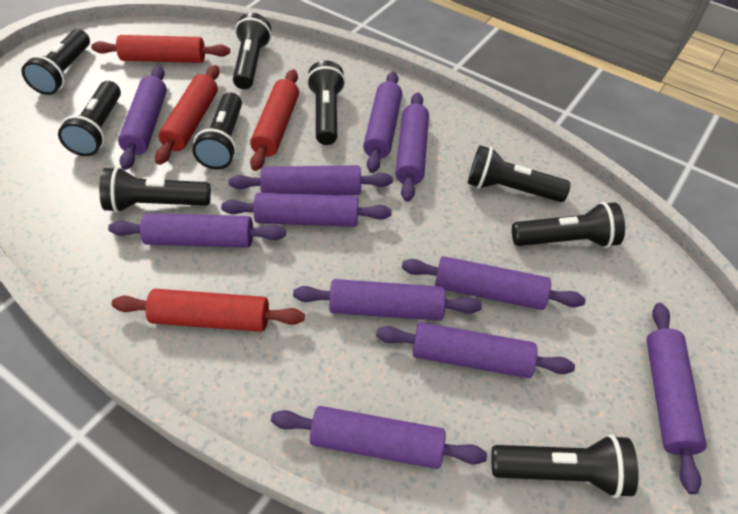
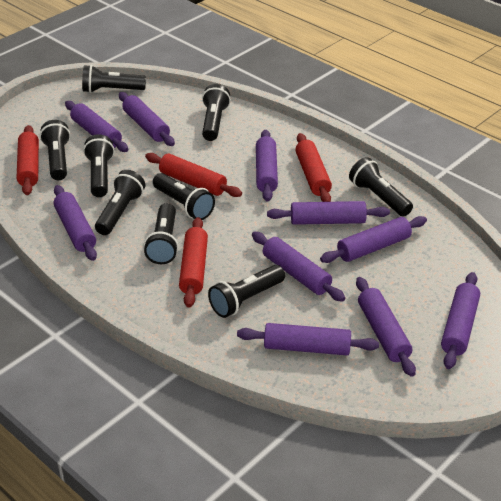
purple rolling pin: 11 -> 10

